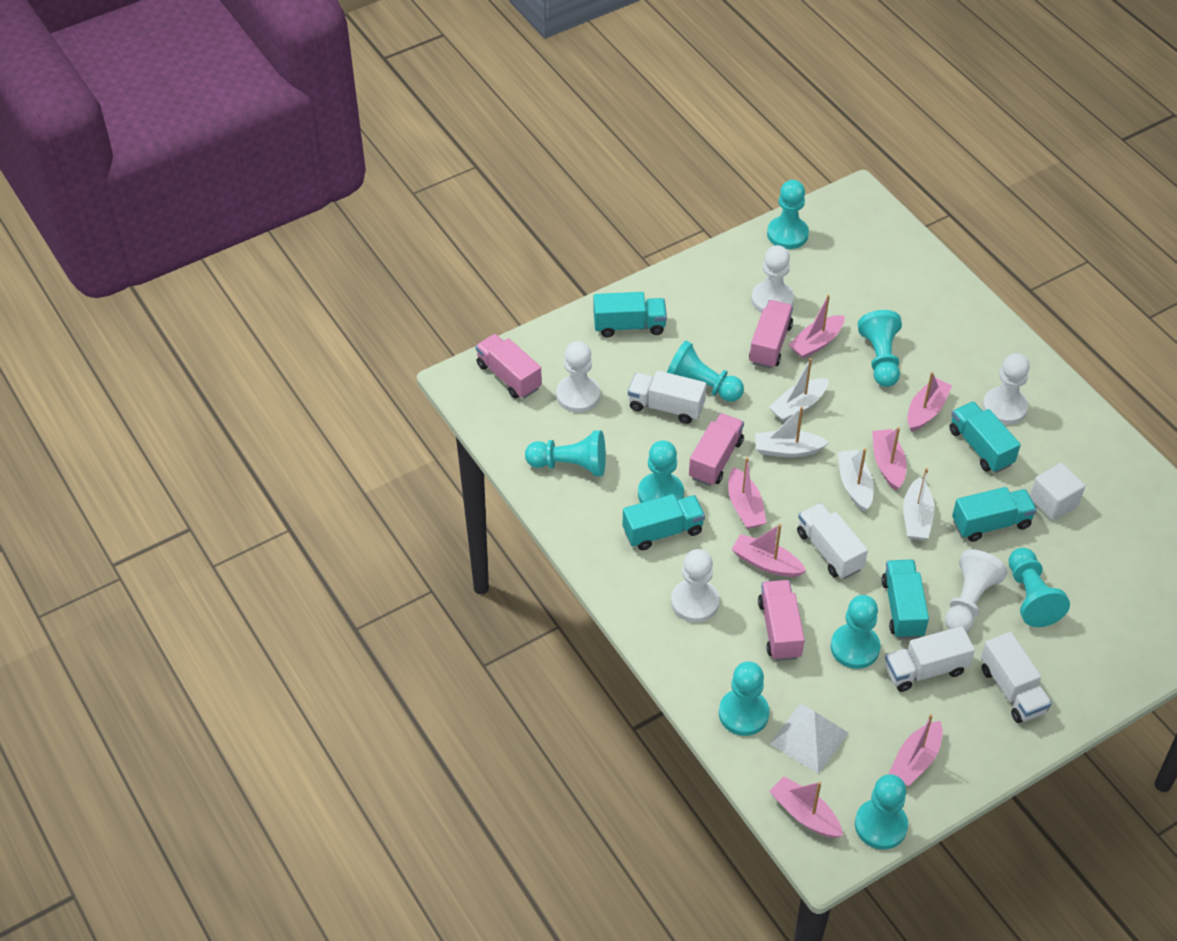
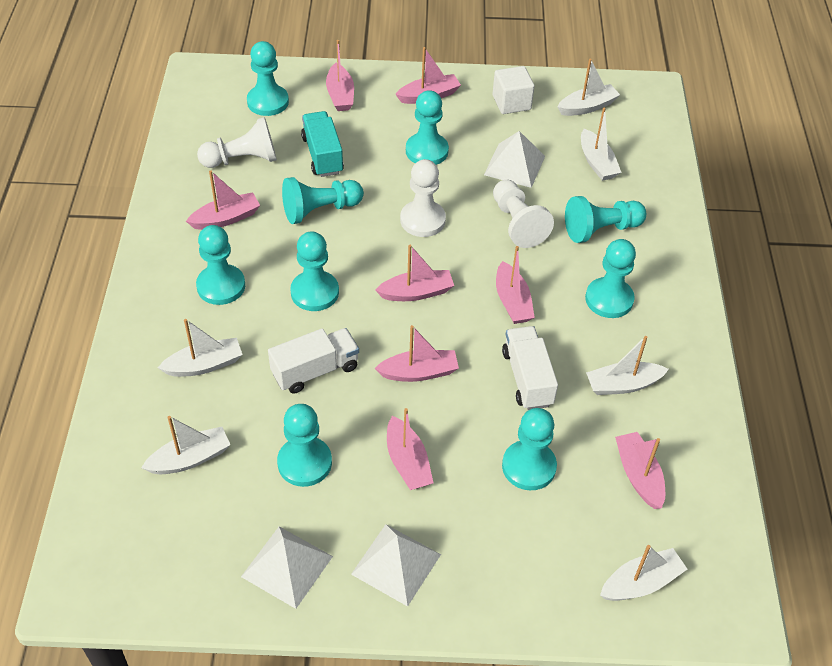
pink boat: 7 -> 8
pink truck: 4 -> 0
turquoise truck: 5 -> 1
white boat: 4 -> 6
white pawn: 5 -> 3
white pyramid: 1 -> 3
white truck: 4 -> 2

